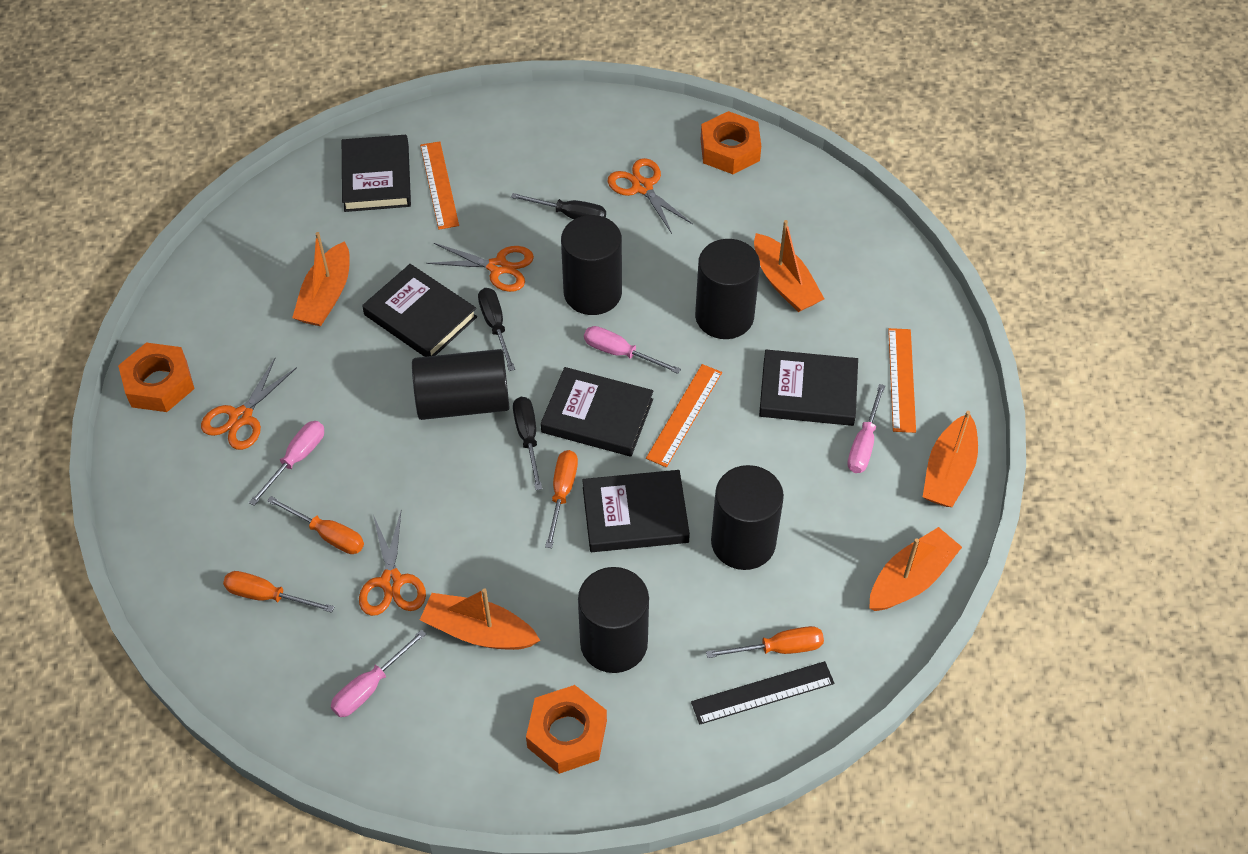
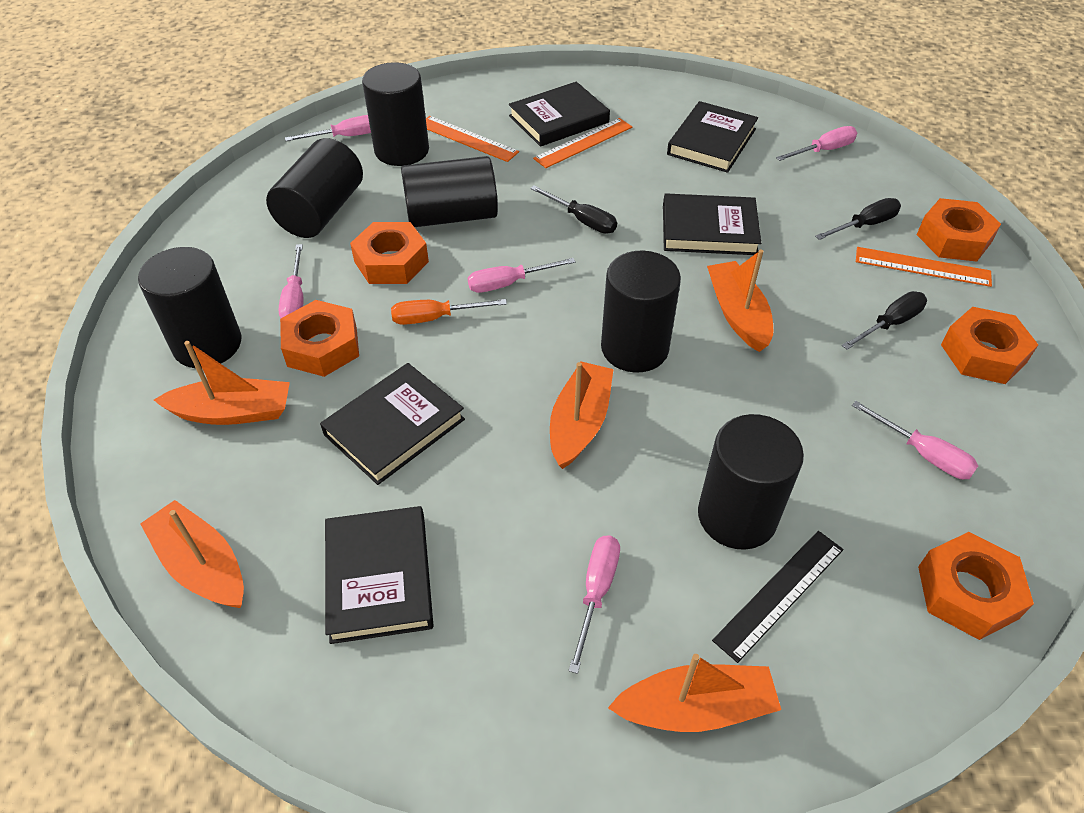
black cylinder: 5 -> 6
orange nut: 3 -> 5
orange scissors: 4 -> 0
orange screwdriver: 4 -> 1
pink screwdriver: 4 -> 6

